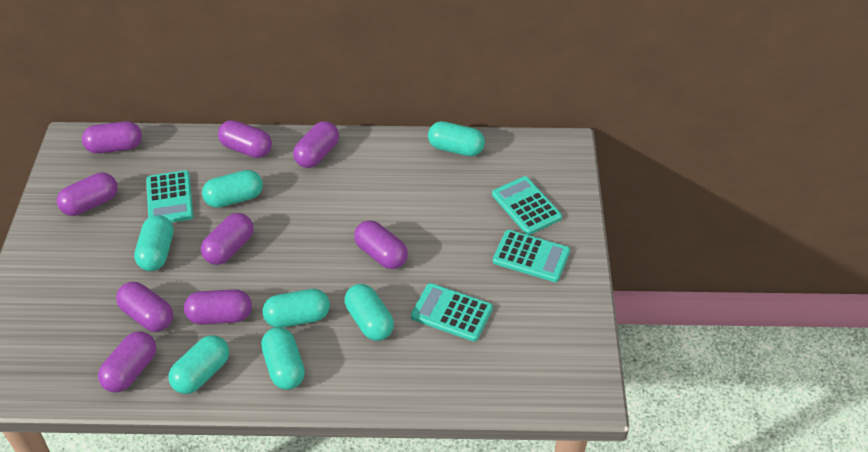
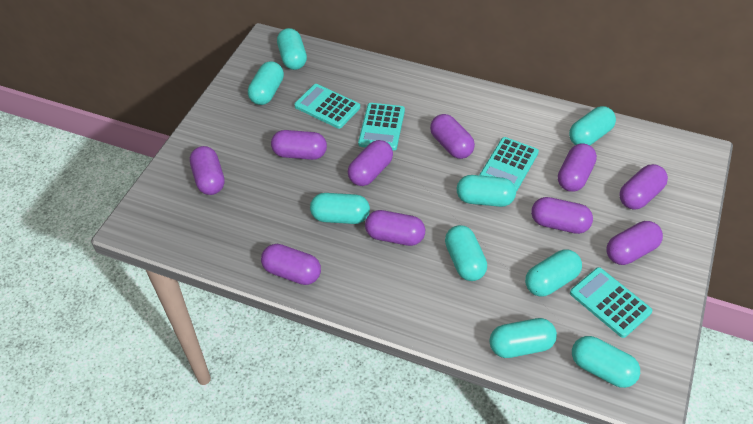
purple capsule: 9 -> 10
turquoise capsule: 7 -> 9

